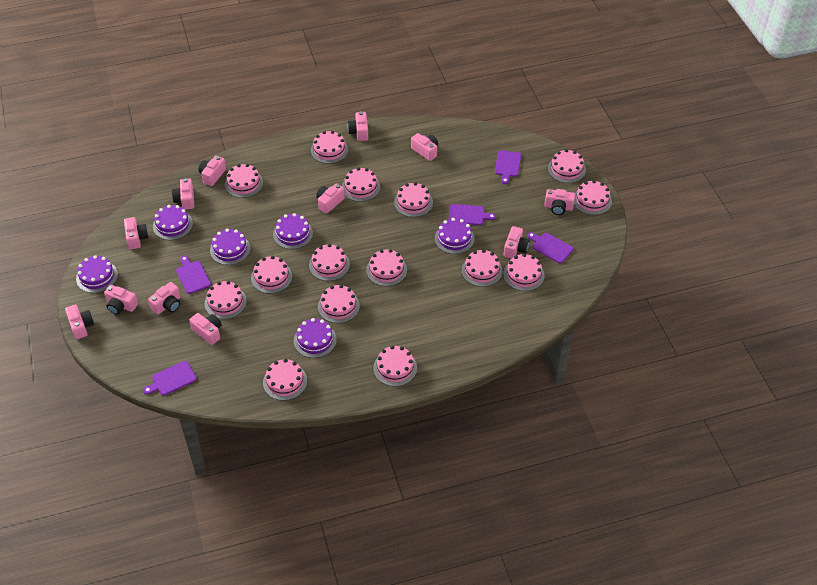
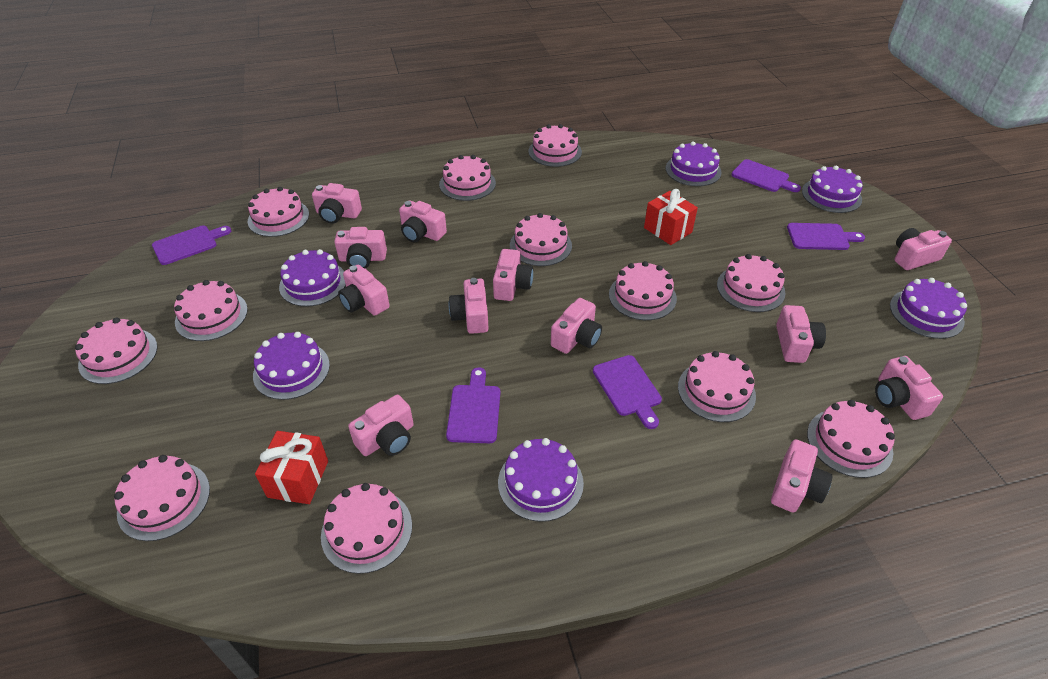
pink cake: 15 -> 12
red gift: 0 -> 2

